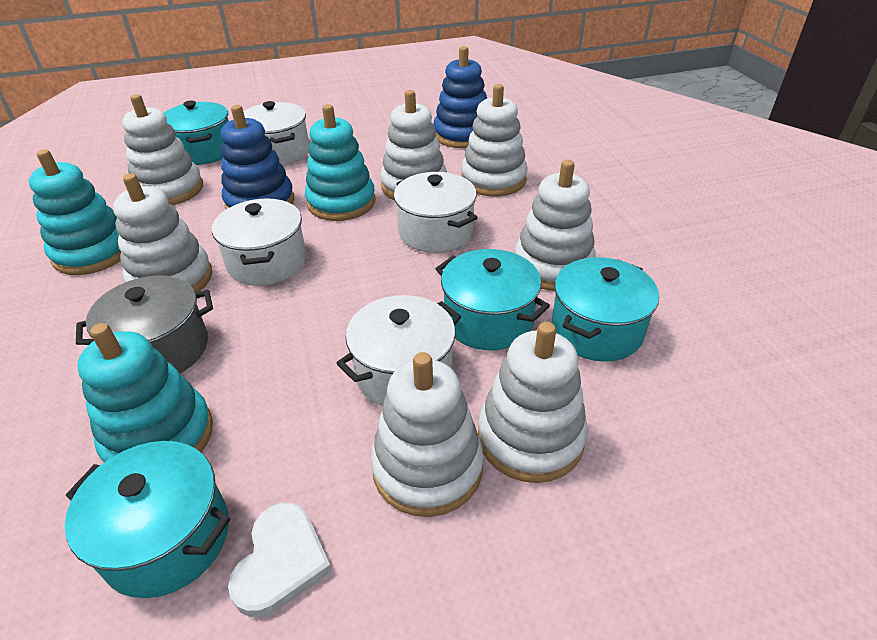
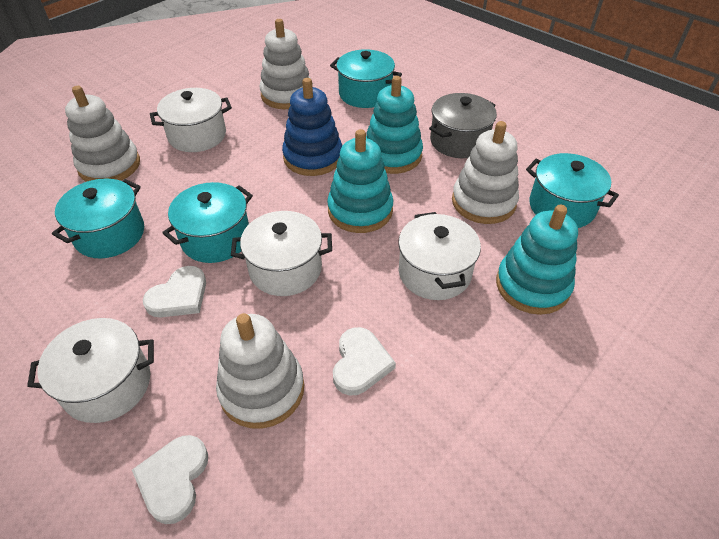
blue stacking toy: 2 -> 1
white heart: 1 -> 3
white stacking toy: 7 -> 4

